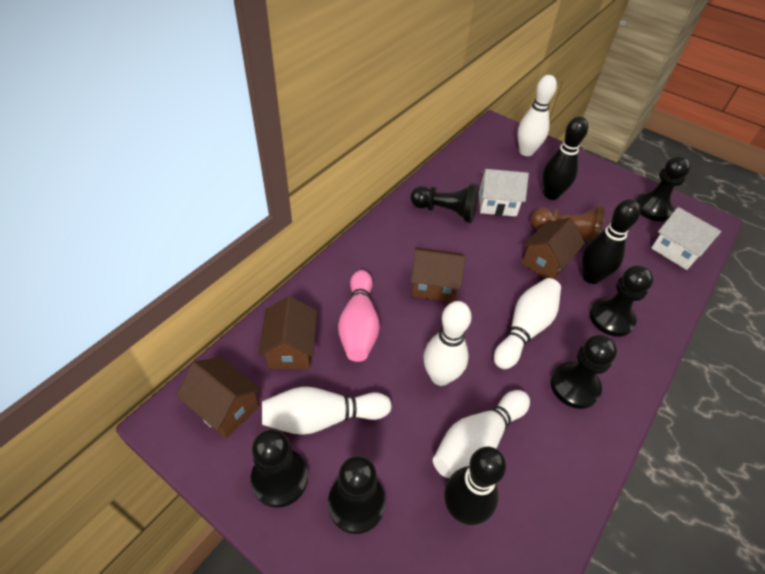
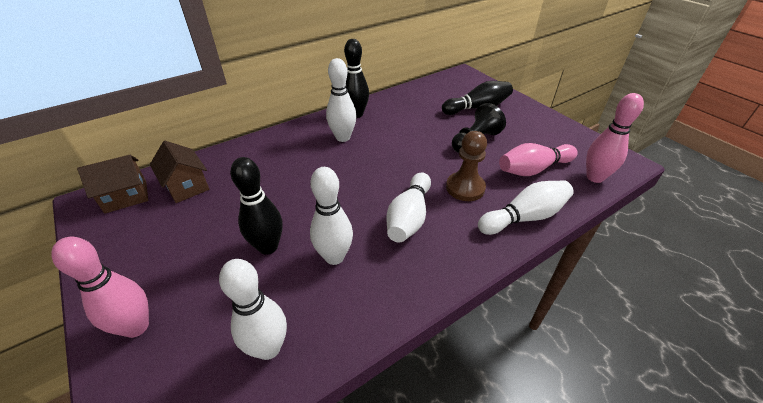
black pawn: 6 -> 1
brown house: 4 -> 2
pink bowling pin: 1 -> 3
white house: 2 -> 0

